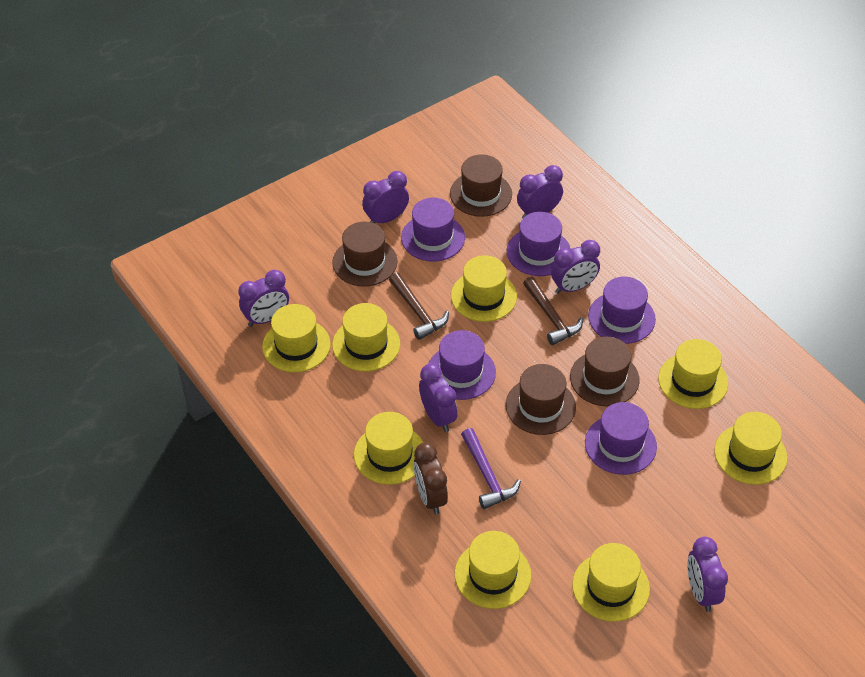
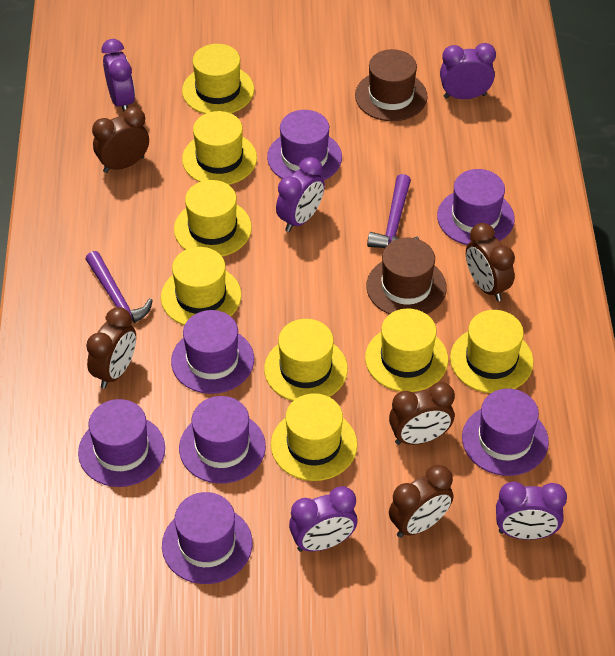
brown clock: 1 -> 5
brown hammer: 2 -> 0
brown hat: 4 -> 2
purple clock: 6 -> 5
purple hammer: 1 -> 2
purple hat: 5 -> 7

